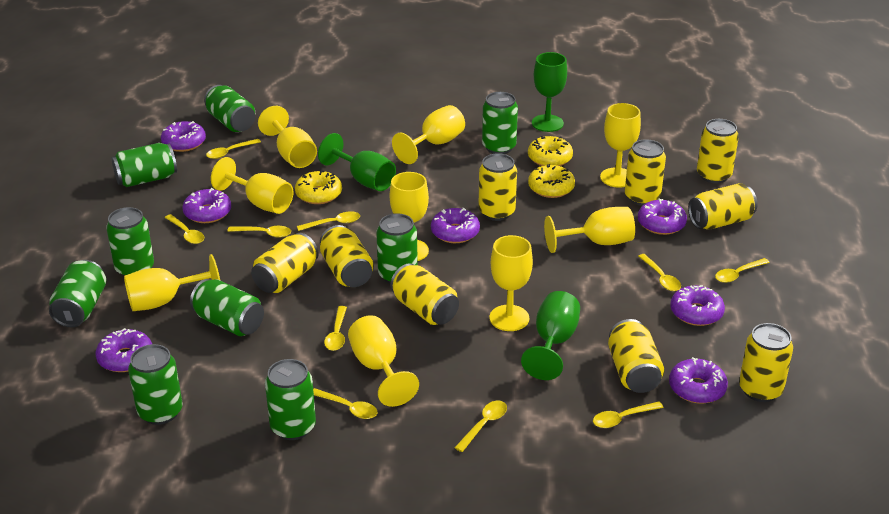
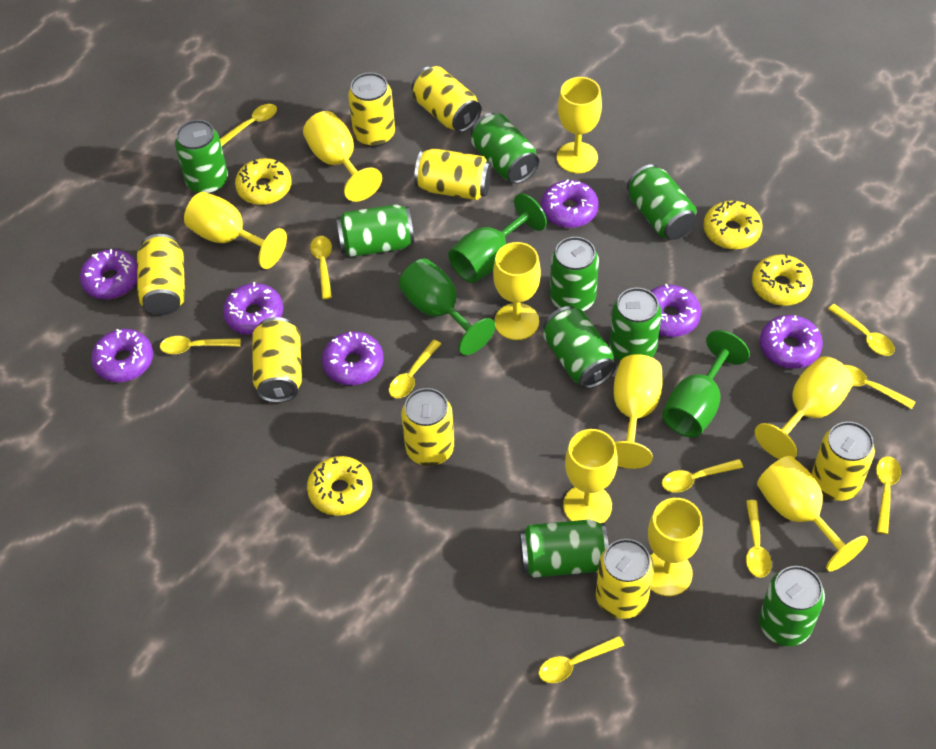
yellow can: 9 -> 8
yellow donut: 3 -> 4

